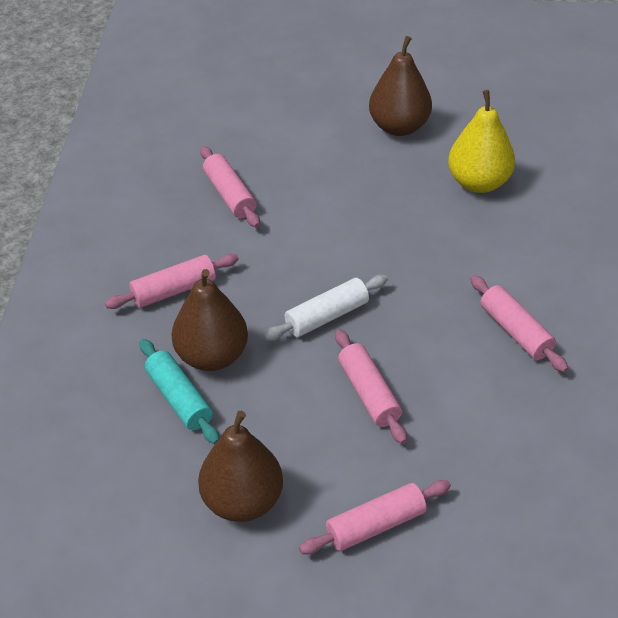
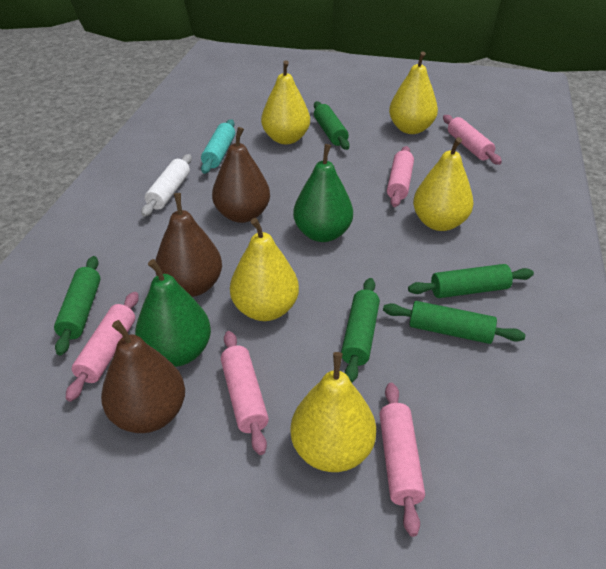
green pear: 0 -> 2
green rolling pin: 0 -> 5
yellow pear: 1 -> 5

